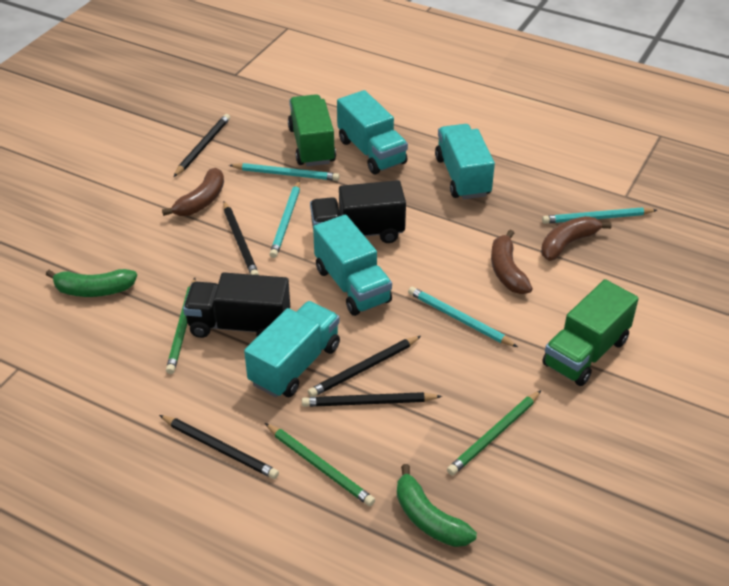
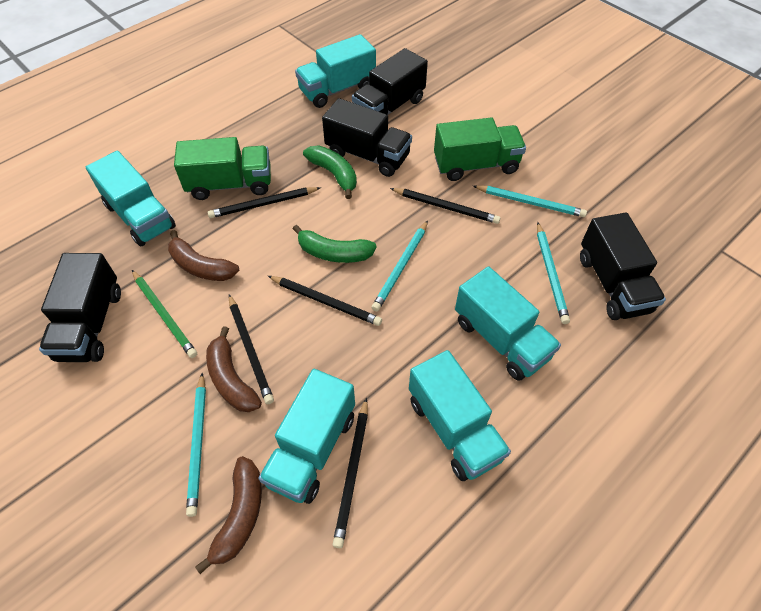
black truck: 2 -> 4
green pencil: 3 -> 1
turquoise truck: 4 -> 5

